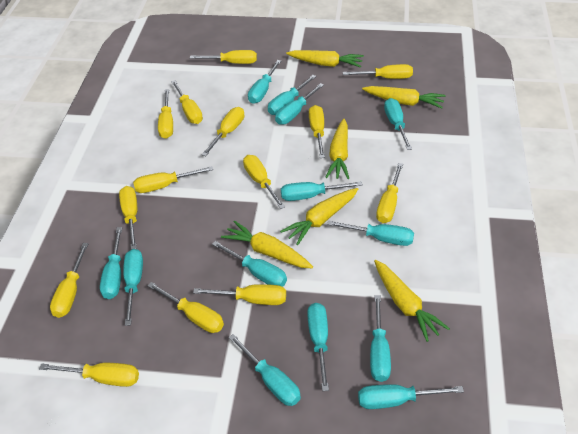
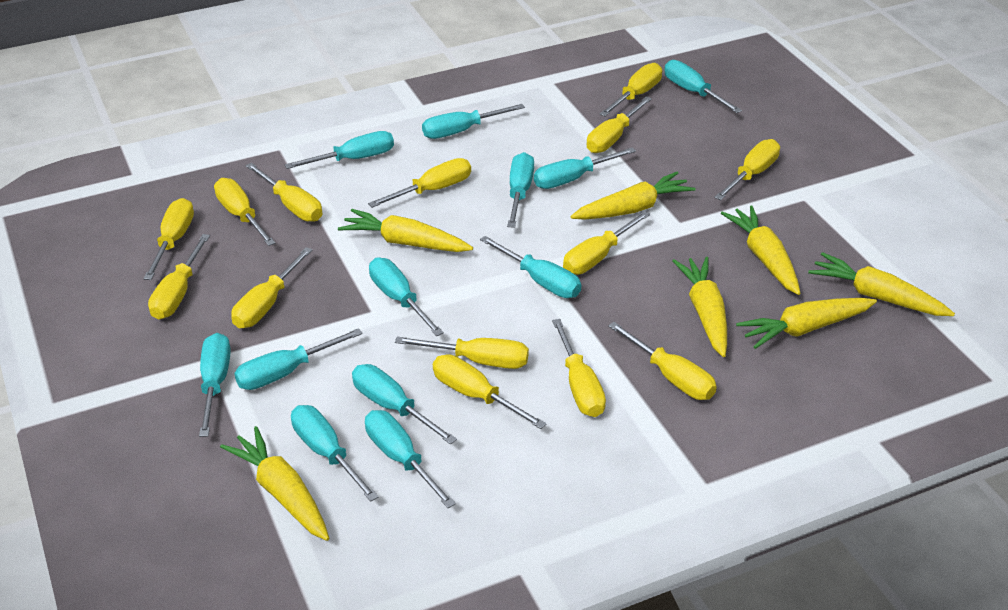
turquoise screwdriver: 13 -> 12
yellow carrot: 6 -> 7

